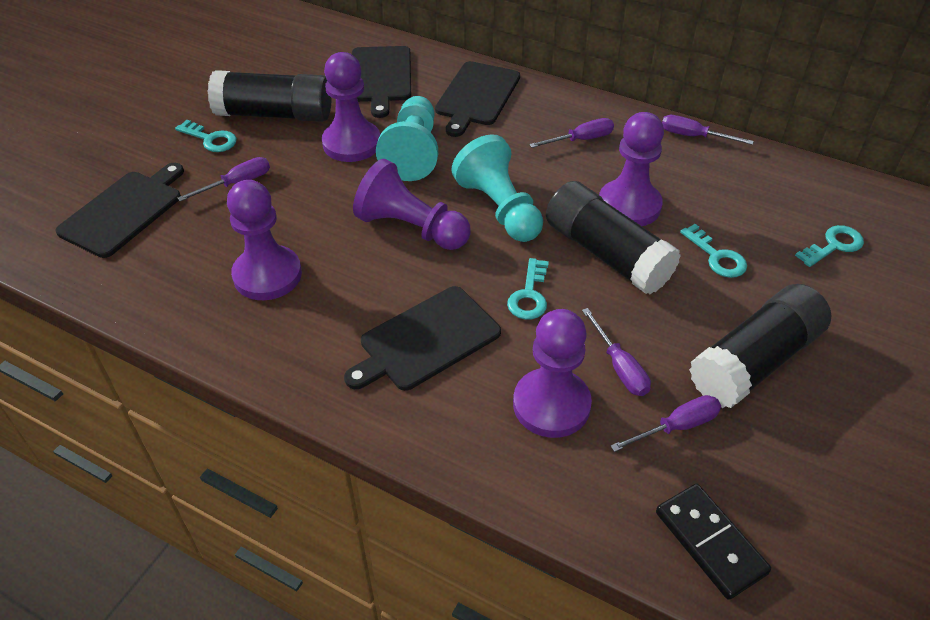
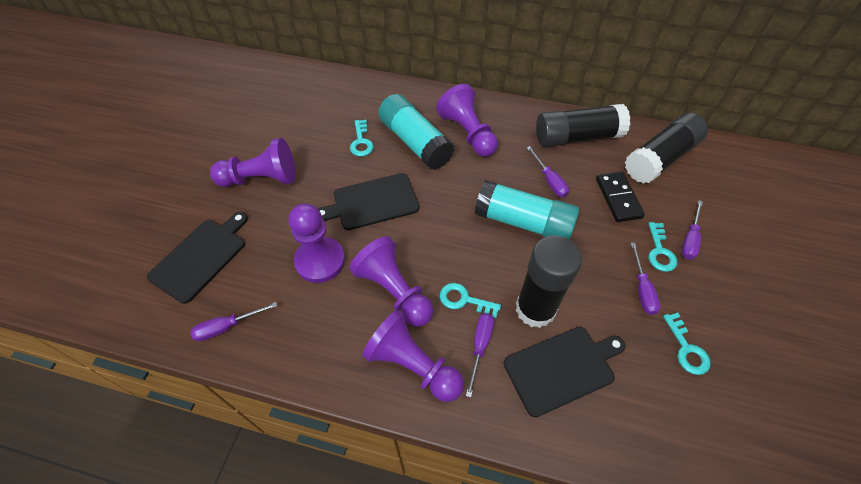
black cutting board: 4 -> 3
turquoise glue stick: 0 -> 2
turquoise pawn: 2 -> 0

